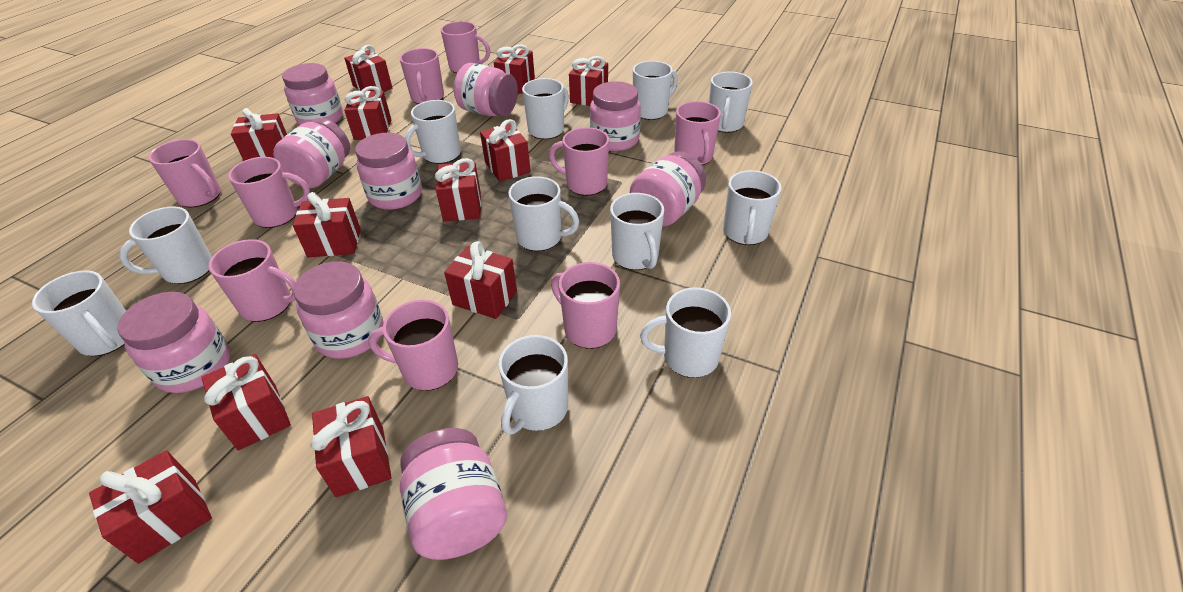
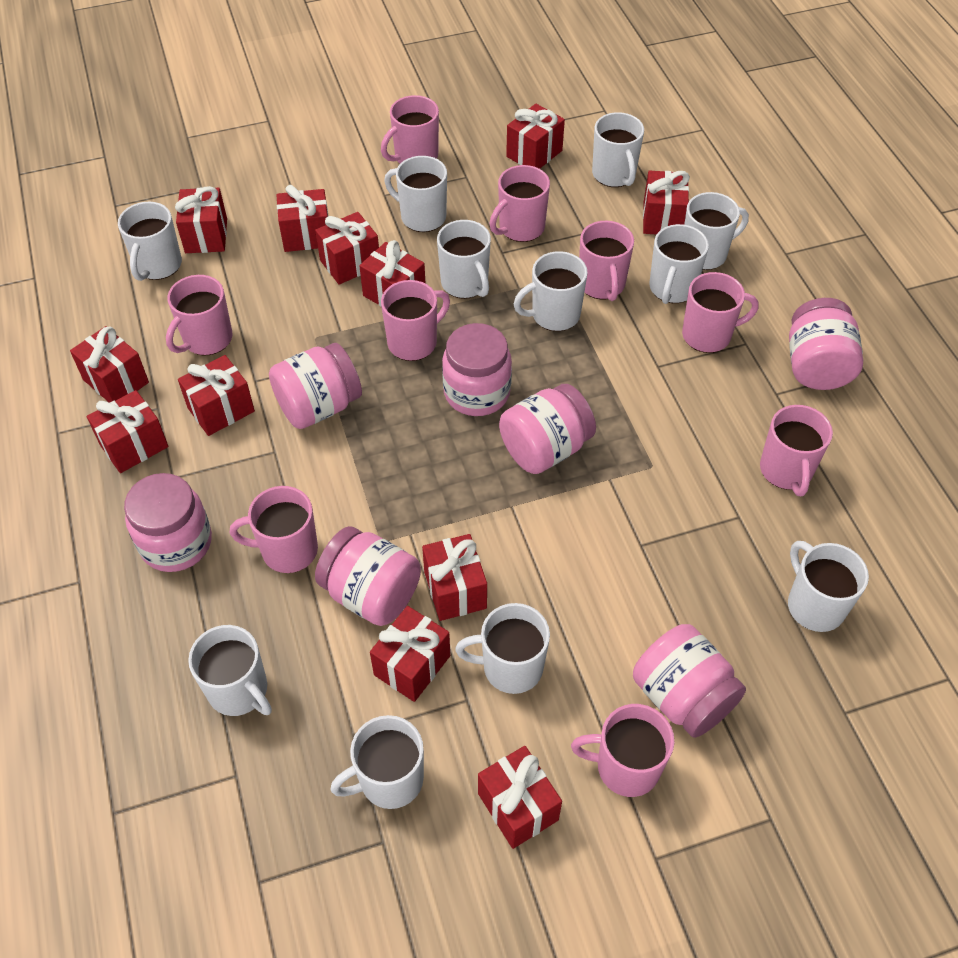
pink jar: 9 -> 7

